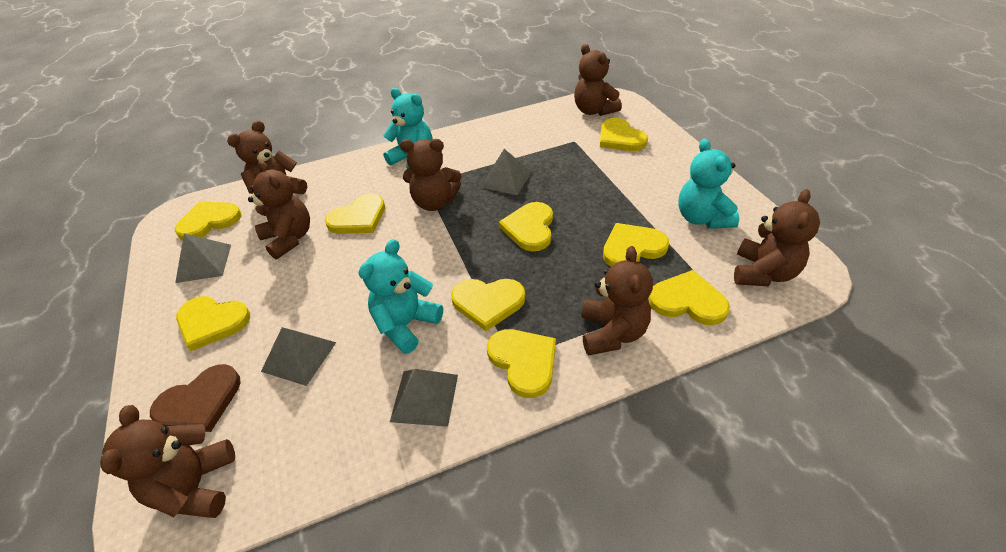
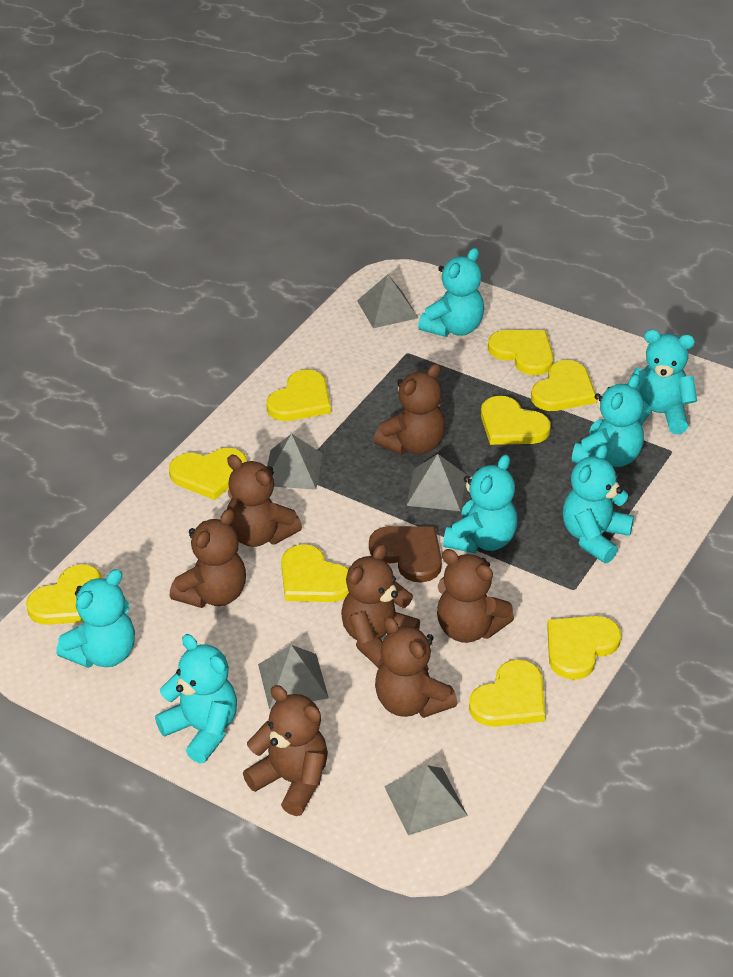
grey pyramid: 4 -> 5
turquoise teddy bear: 3 -> 7

